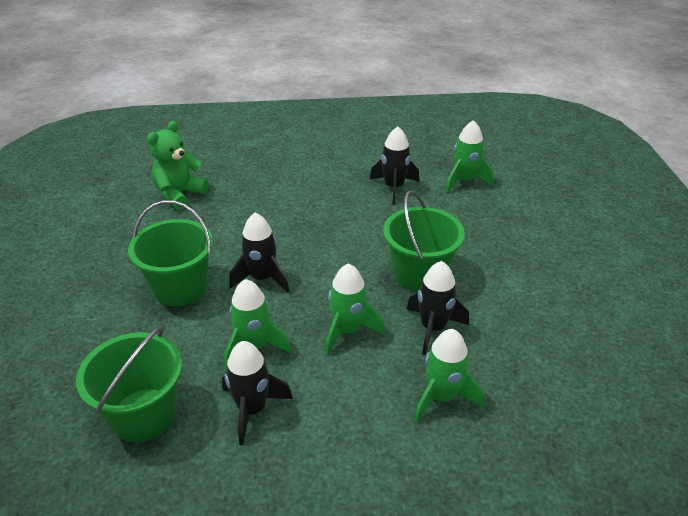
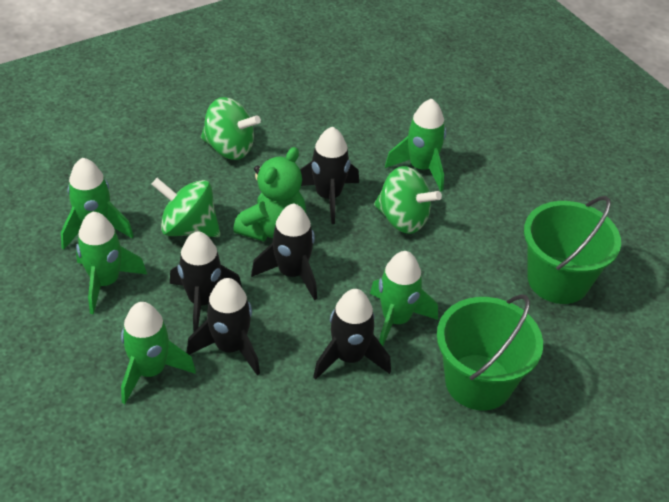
black rocket: 4 -> 5
green bucket: 3 -> 2
green rocket: 4 -> 5
green spinning top: 0 -> 3

